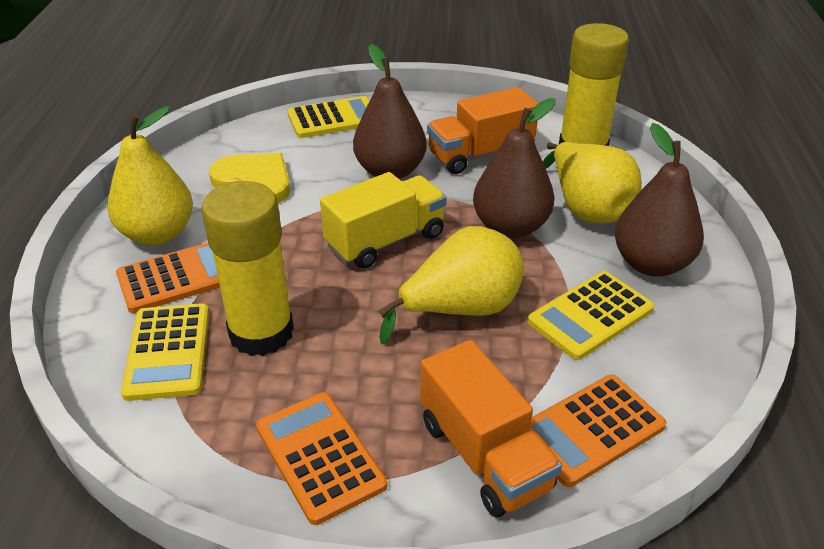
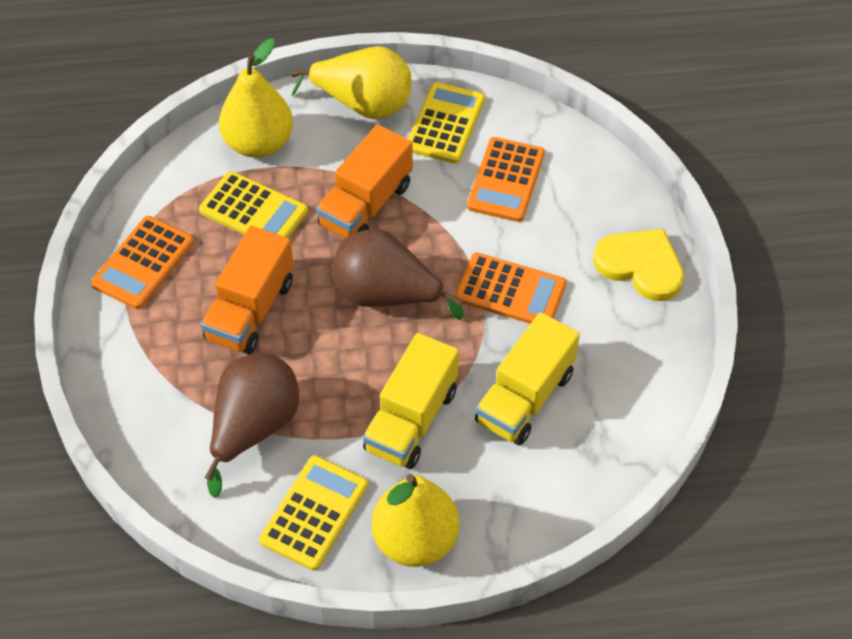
brown pear: 3 -> 2
yellow glue stick: 2 -> 0
yellow truck: 1 -> 2

